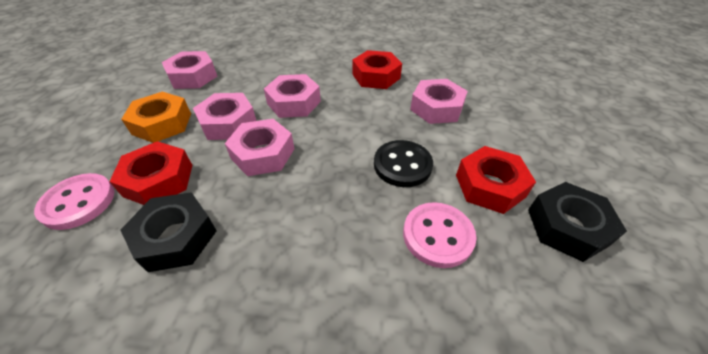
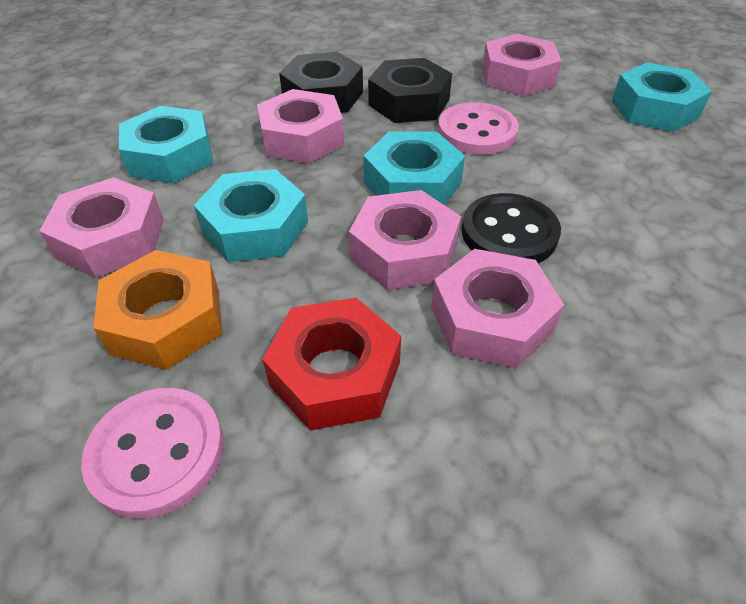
red nut: 3 -> 1
turquoise nut: 0 -> 4

